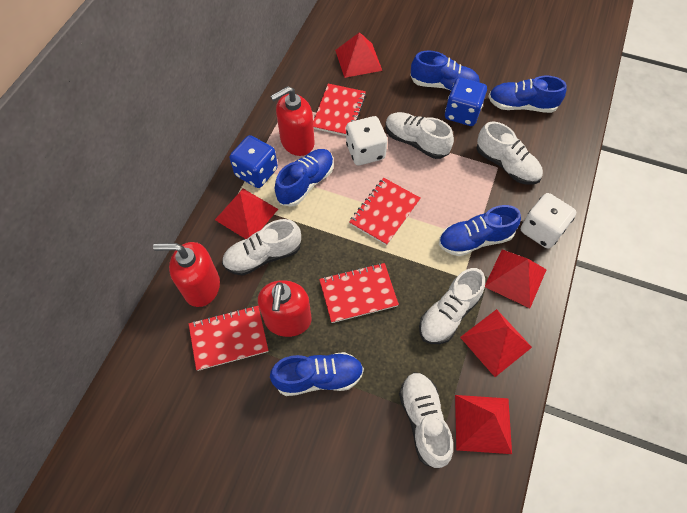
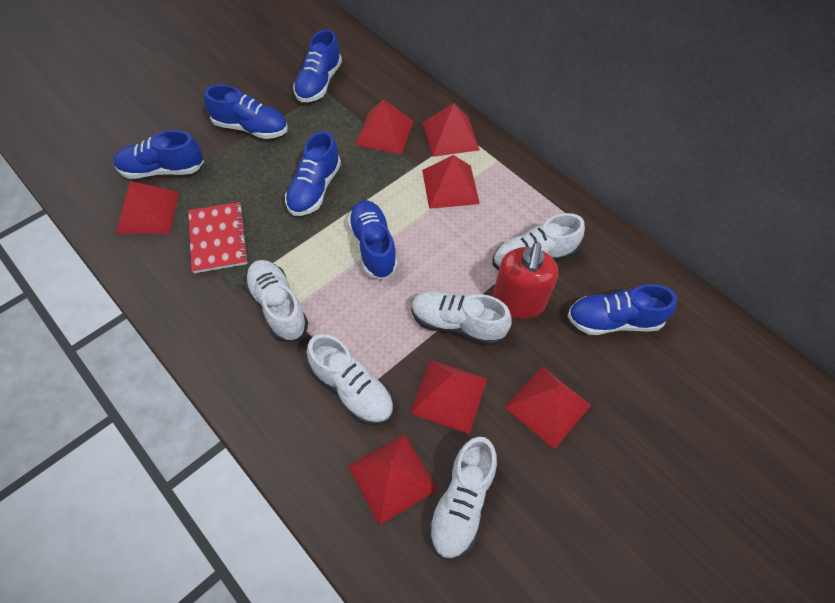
blue dice: 2 -> 0
blue shoe: 5 -> 6
red notebook: 4 -> 1
red pyramid: 5 -> 7
red soap dispenser: 3 -> 1
white dice: 2 -> 0

